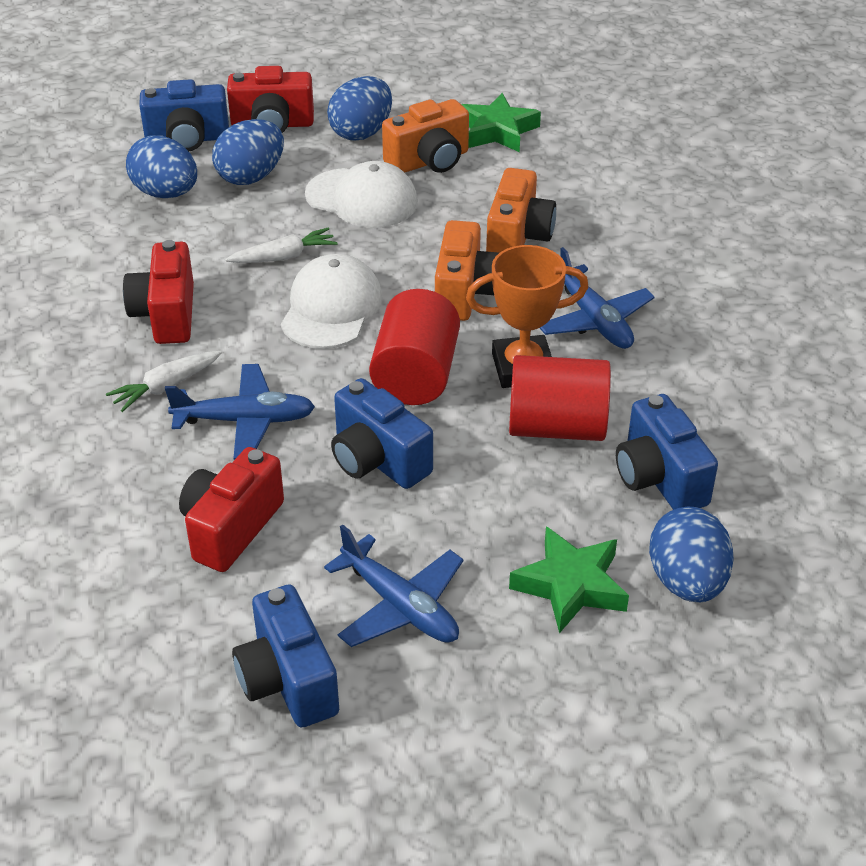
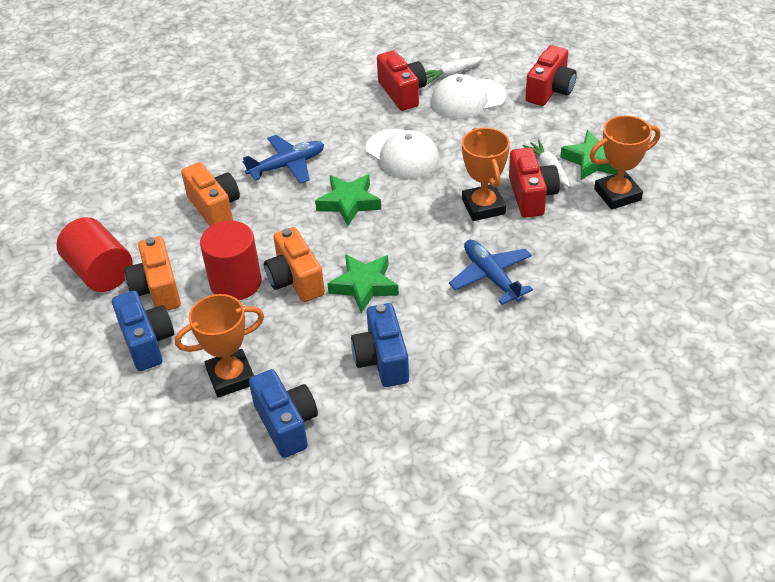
blue camera: 4 -> 3
blue egg: 4 -> 0
blue plane: 3 -> 2
green star: 2 -> 3
orange trophy: 1 -> 3

